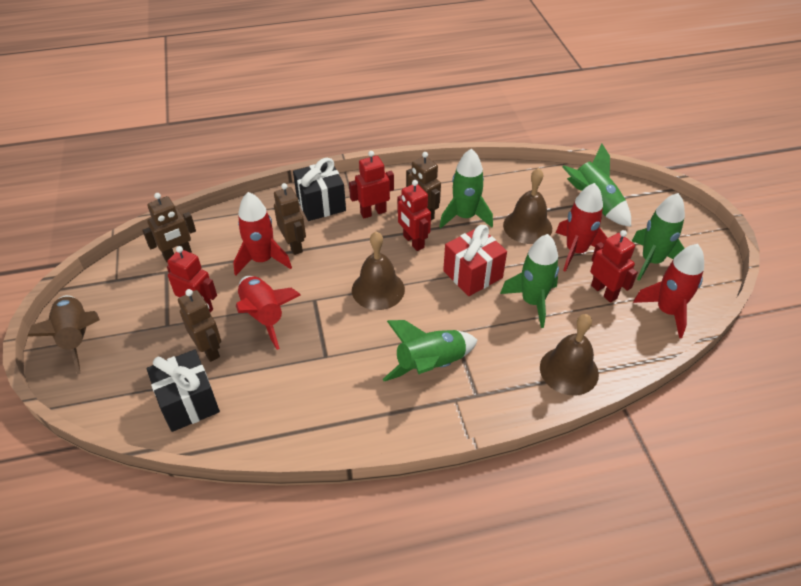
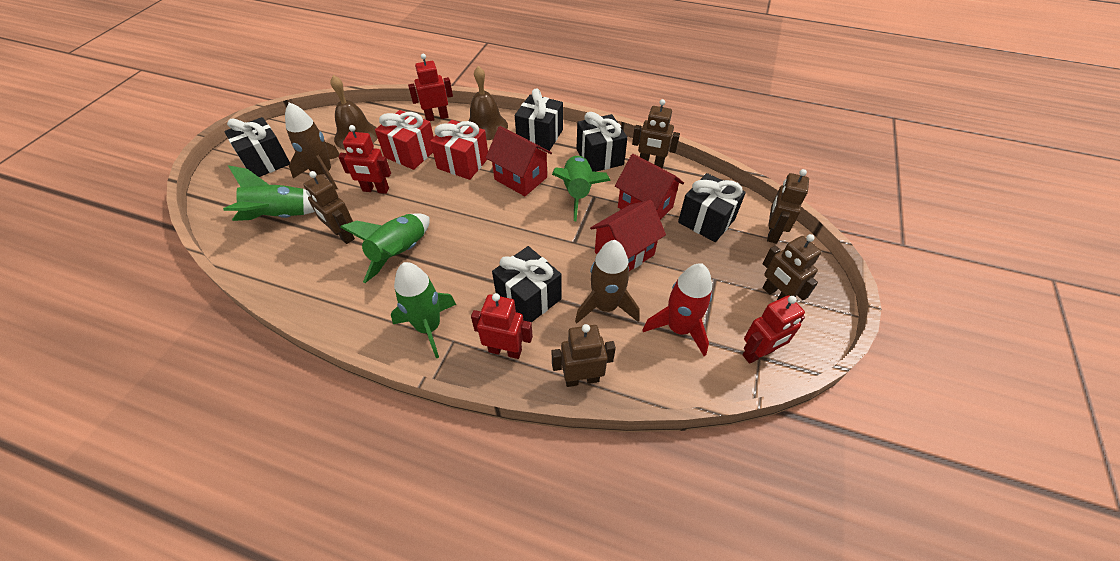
black gift: 2 -> 5
brown bell: 3 -> 2
brown robot: 4 -> 5
brown rocket: 1 -> 2
green rocket: 5 -> 4
red gift: 1 -> 2
red house: 0 -> 3
red rocket: 4 -> 1

